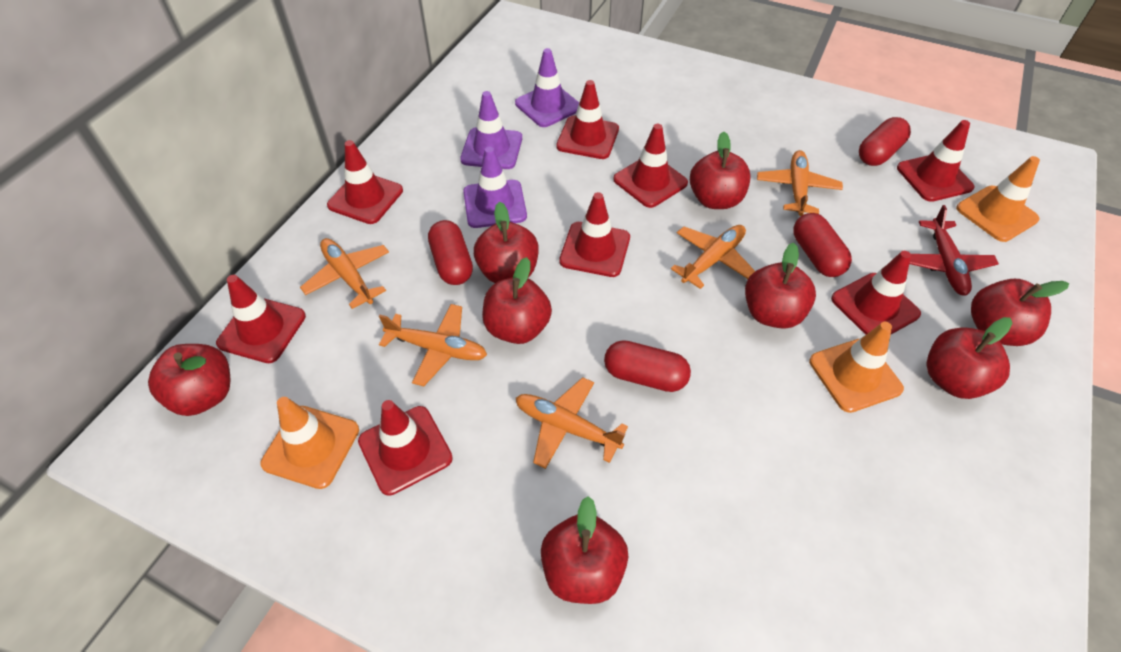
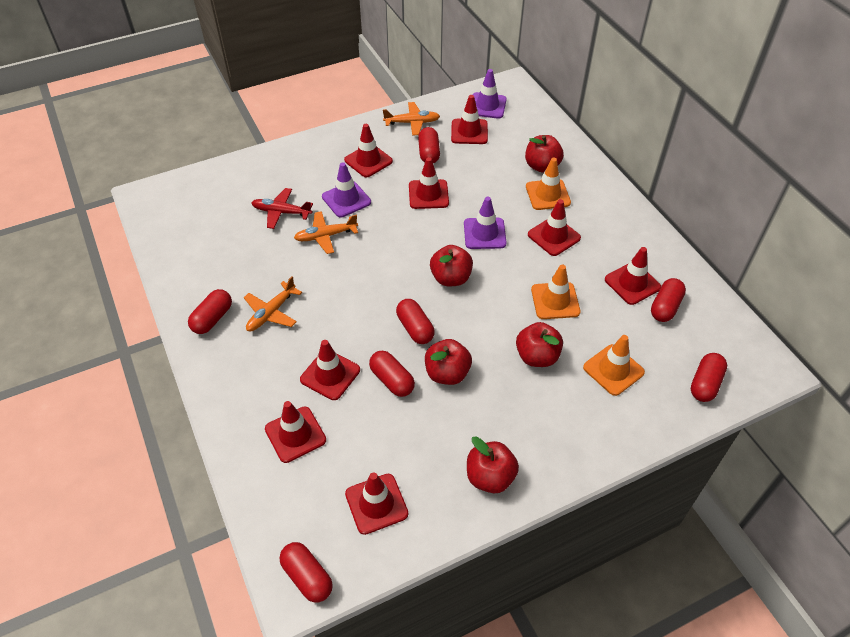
orange plane: 5 -> 3
red apple: 8 -> 5
red capsule: 4 -> 7

